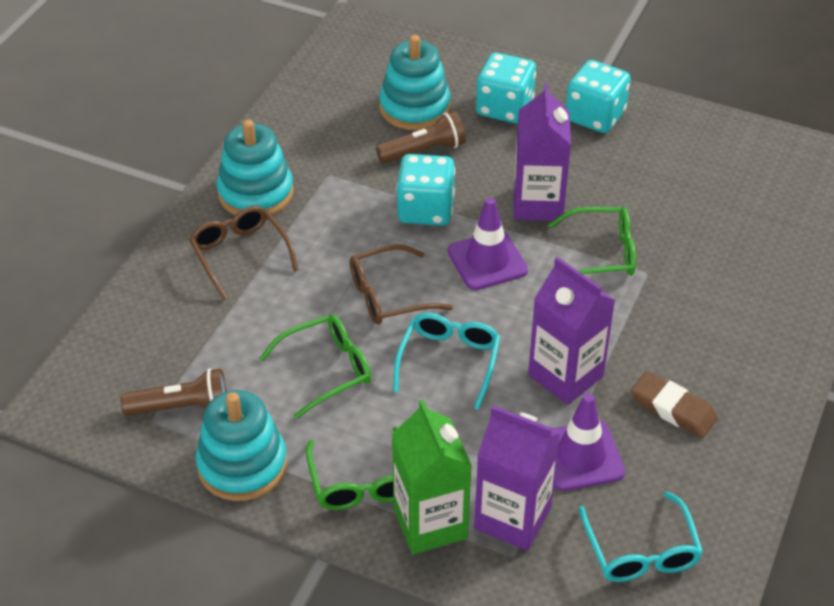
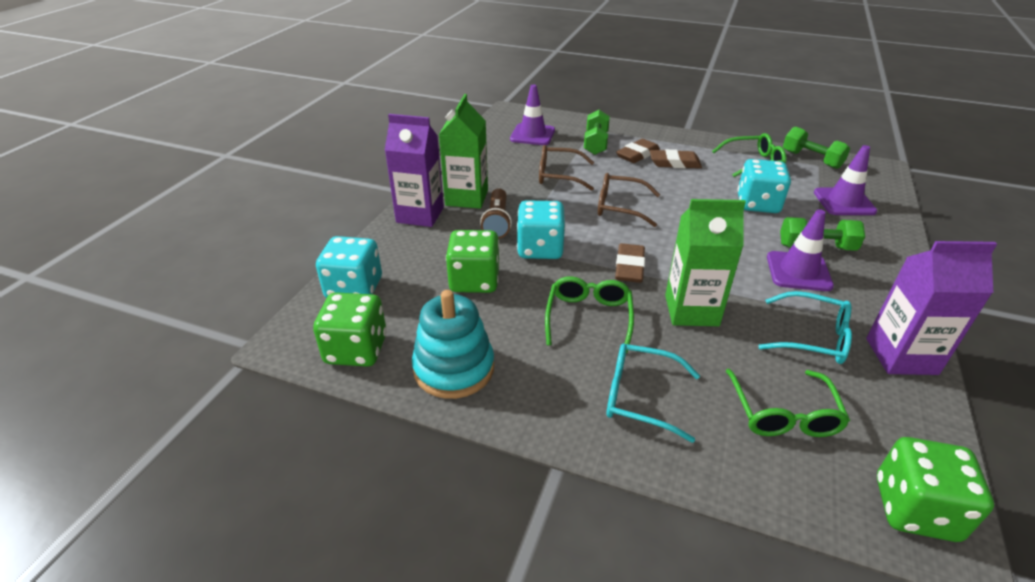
brown eraser: 1 -> 3
brown flashlight: 2 -> 1
green carton: 1 -> 2
green dice: 0 -> 3
green dumbbell: 0 -> 3
purple carton: 3 -> 2
purple traffic cone: 2 -> 3
turquoise stacking toy: 3 -> 1

